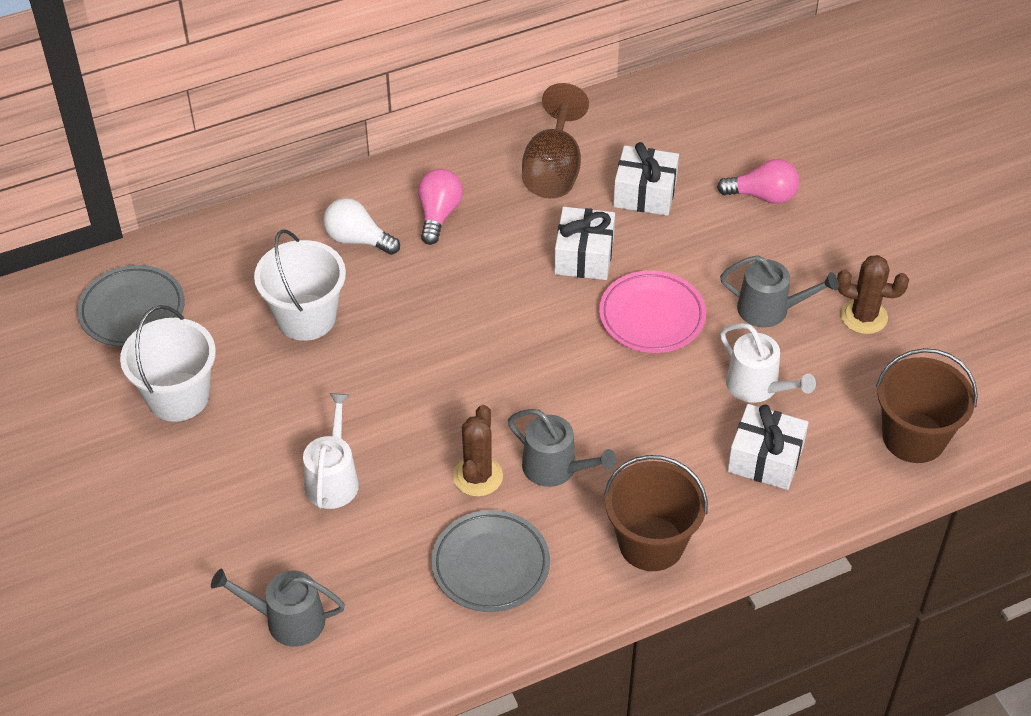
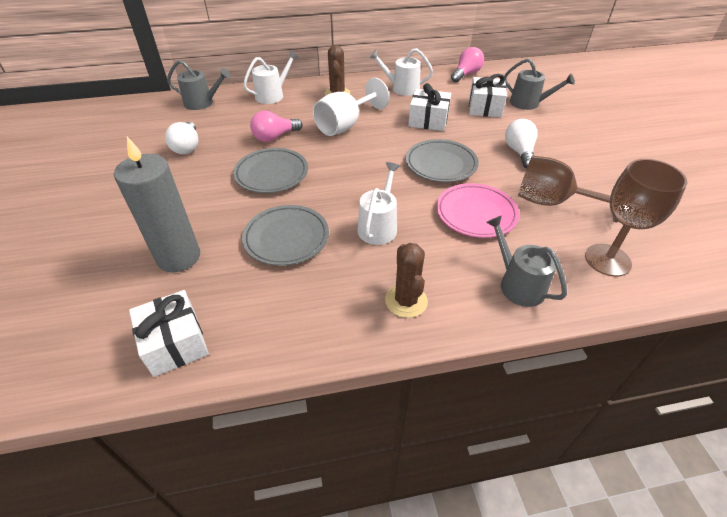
brown bucket: 2 -> 0
brown goblet: 1 -> 2
grey candle: 0 -> 1
grey plate: 2 -> 3
white bucket: 2 -> 0
white goblet: 0 -> 1
white light bulb: 1 -> 2
white watering can: 2 -> 3

